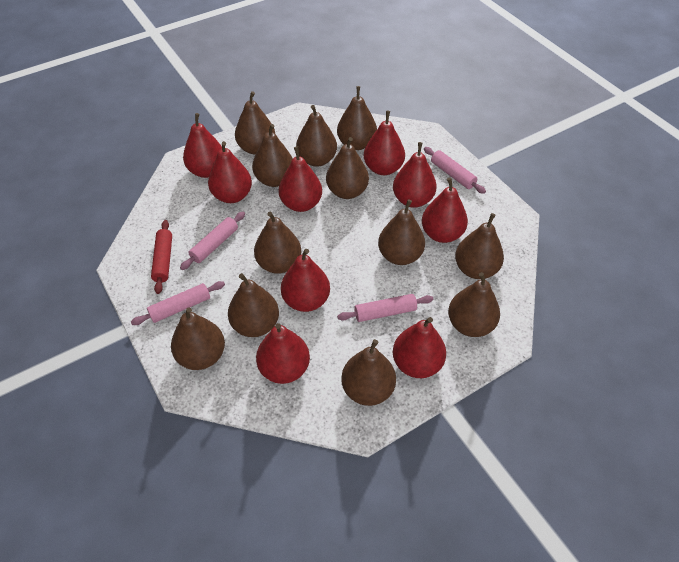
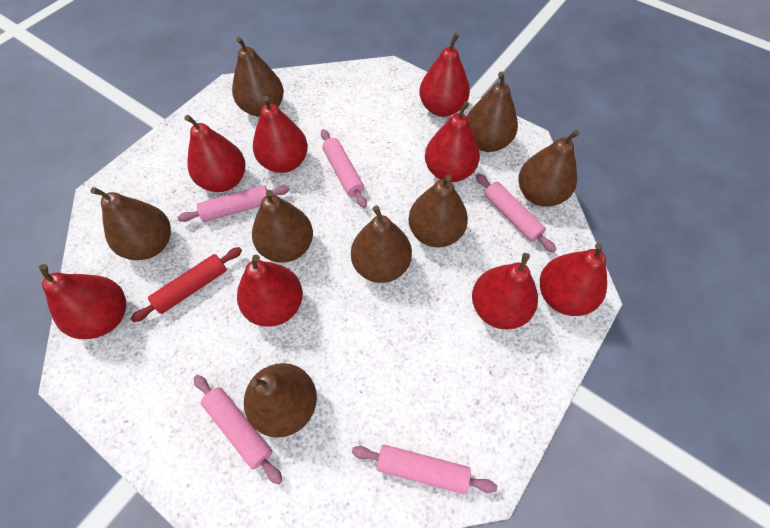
brown pear: 12 -> 8
pink rolling pin: 4 -> 5
red pear: 9 -> 8

